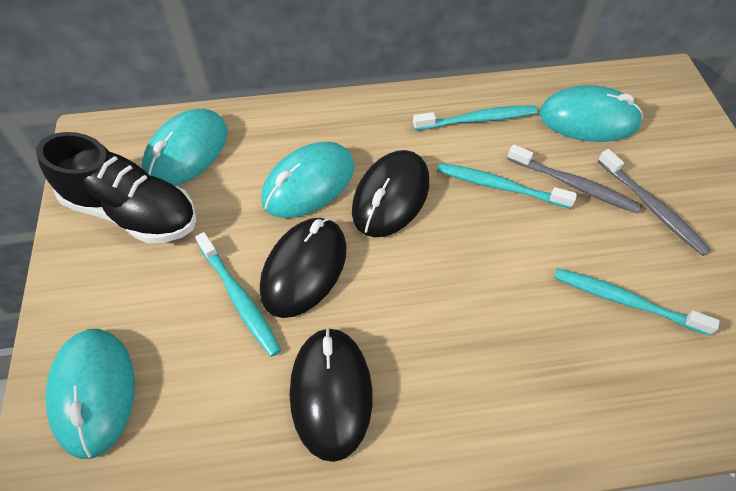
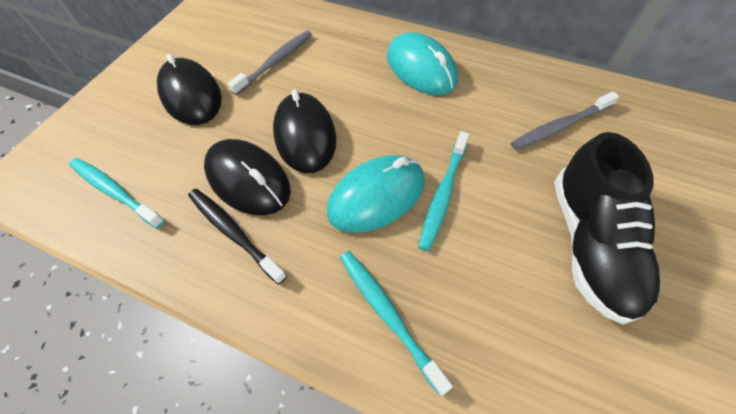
black toothbrush: 0 -> 1
turquoise mouse: 4 -> 2
turquoise toothbrush: 4 -> 3

